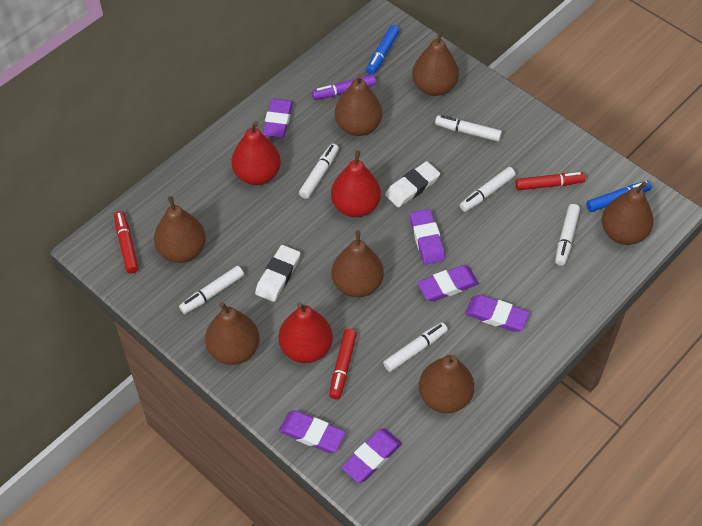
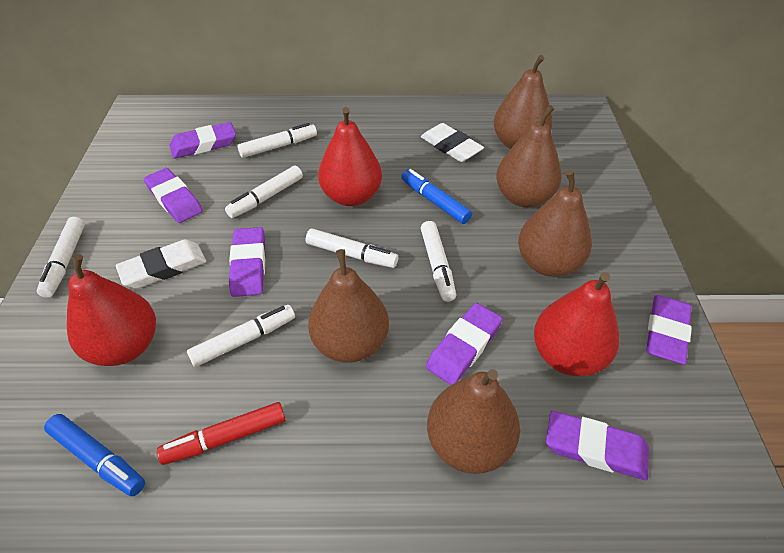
brown pear: 7 -> 5
purple marker: 1 -> 0
red marker: 3 -> 1

